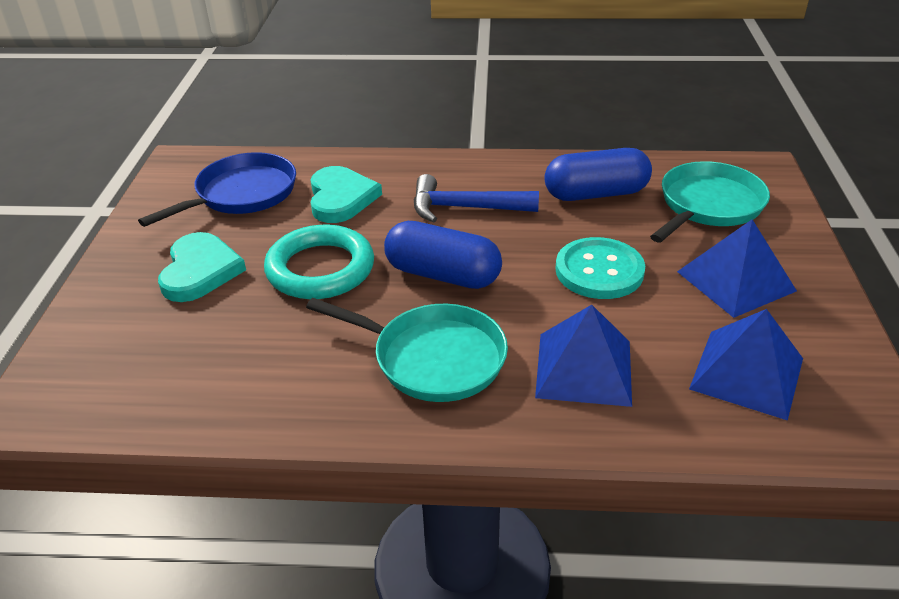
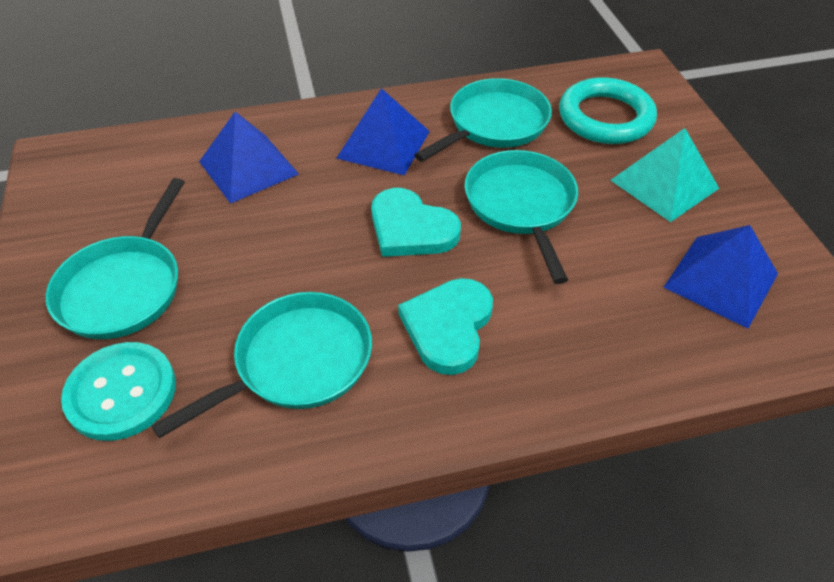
blue capsule: 2 -> 0
blue hammer: 1 -> 0
blue pan: 1 -> 0
turquoise pan: 2 -> 4
turquoise pyramid: 0 -> 1

